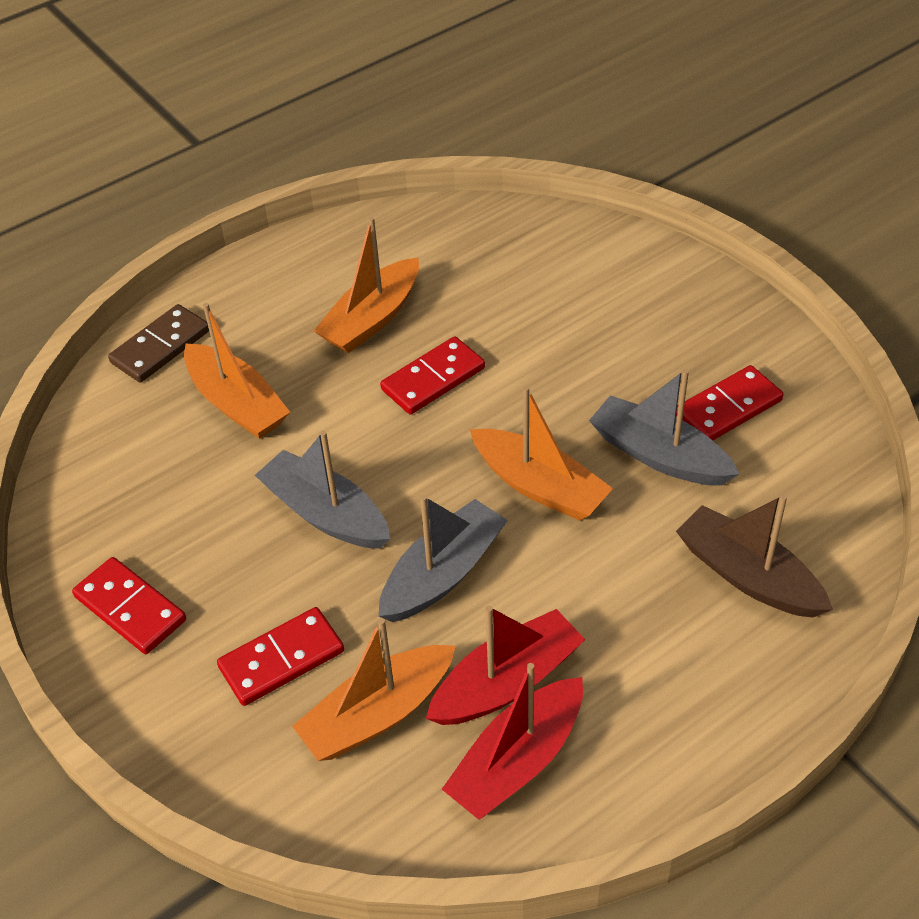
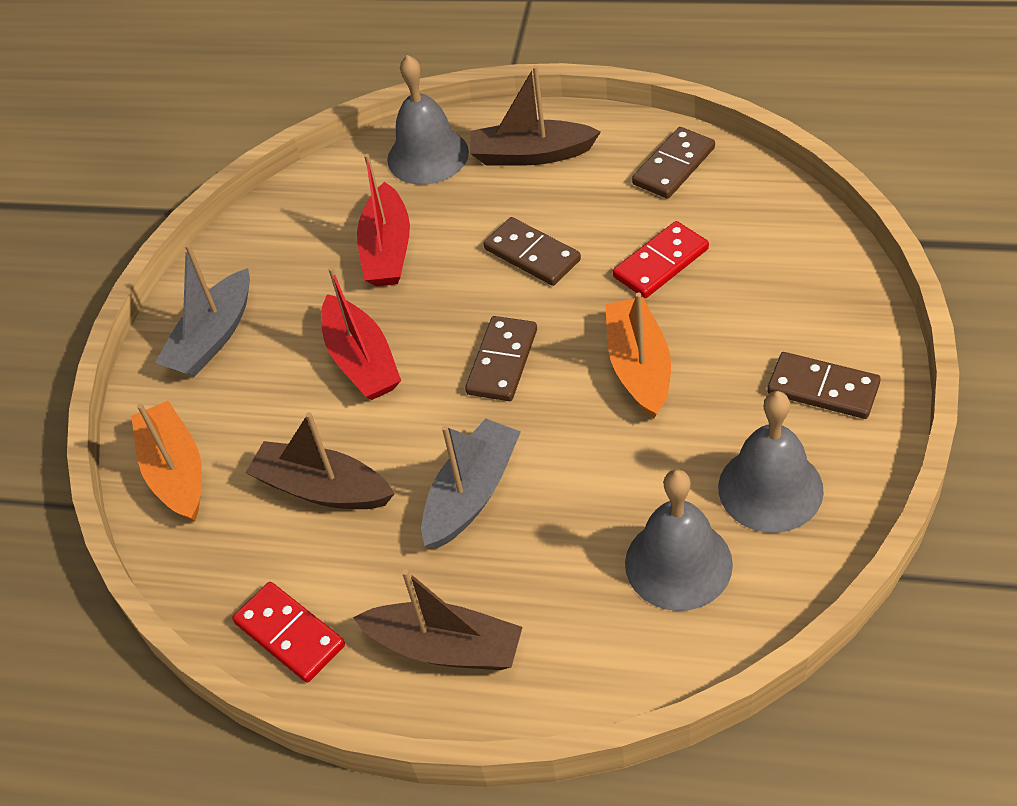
brown boat: 1 -> 3
brown domino: 1 -> 4
grey bell: 0 -> 3
grey boat: 3 -> 2
orange boat: 4 -> 2
red domino: 4 -> 2

